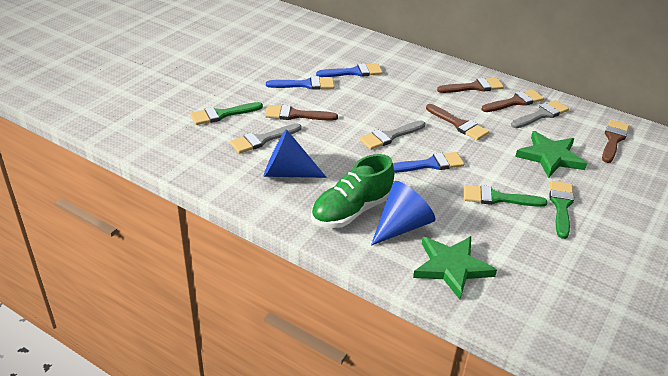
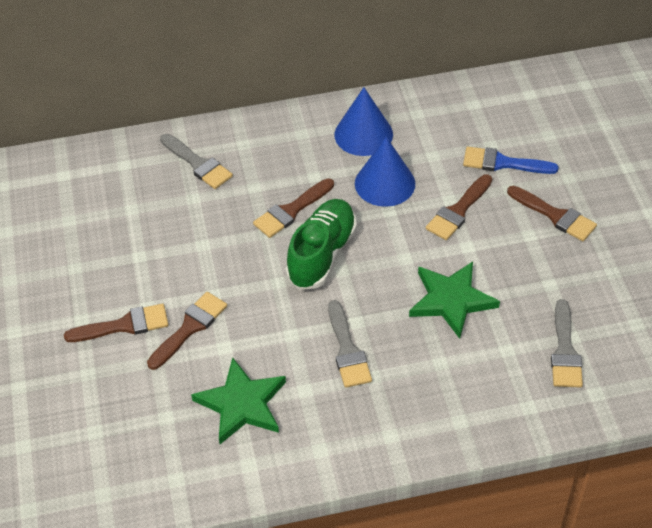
blue brush: 3 -> 1
green brush: 3 -> 0

